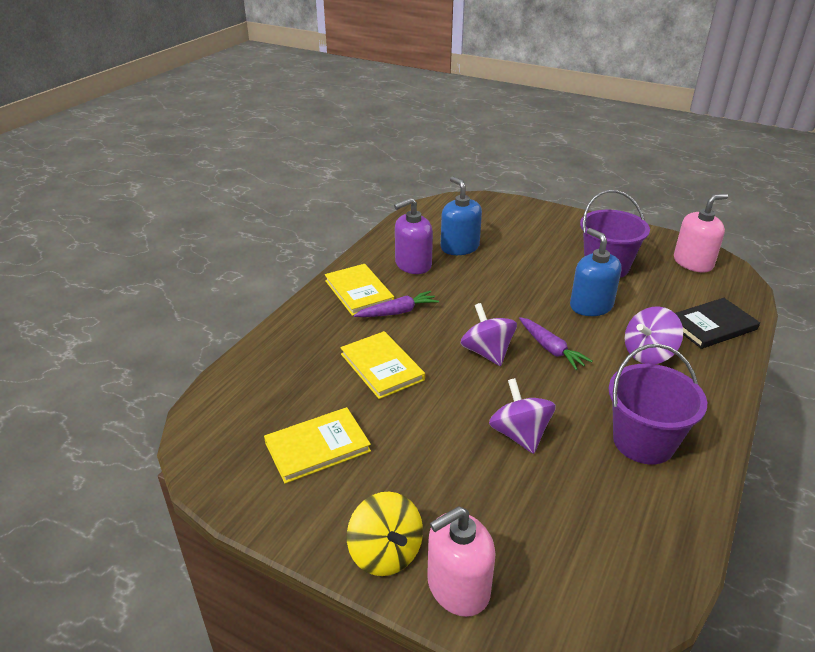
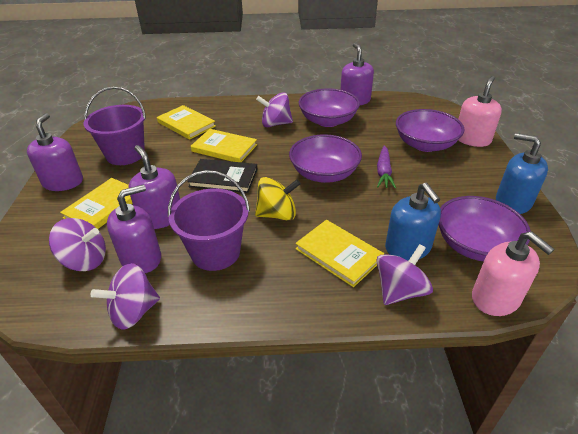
purple bowl: 0 -> 4
purple carrot: 2 -> 1
purple soap dispenser: 1 -> 4
purple spinning top: 3 -> 4
yellow book: 3 -> 4

